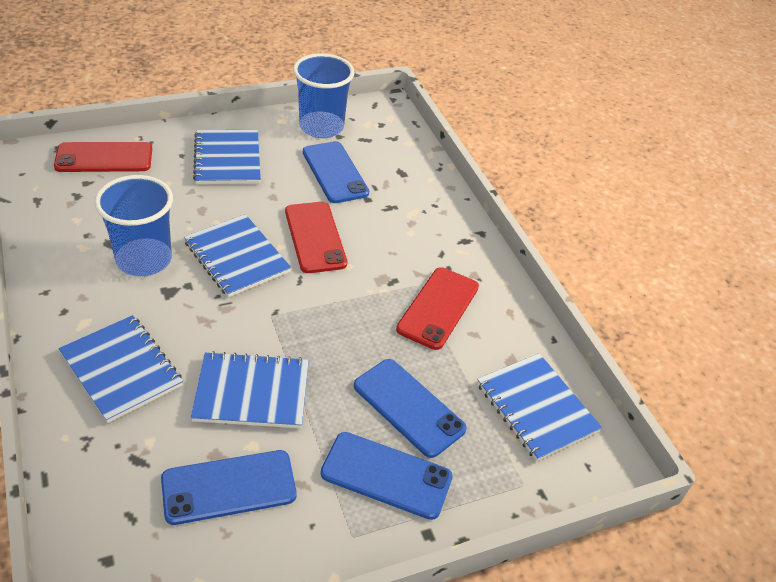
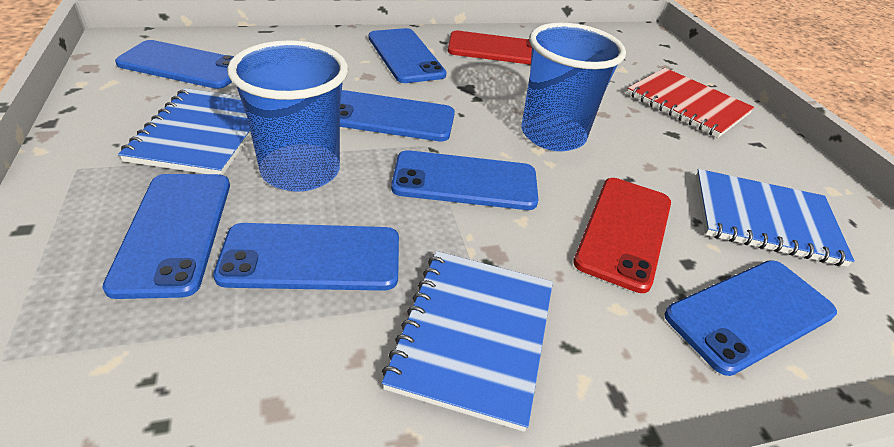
blue notebook: 5 -> 3
blue phone: 4 -> 7
red notebook: 0 -> 1
red phone: 3 -> 2

